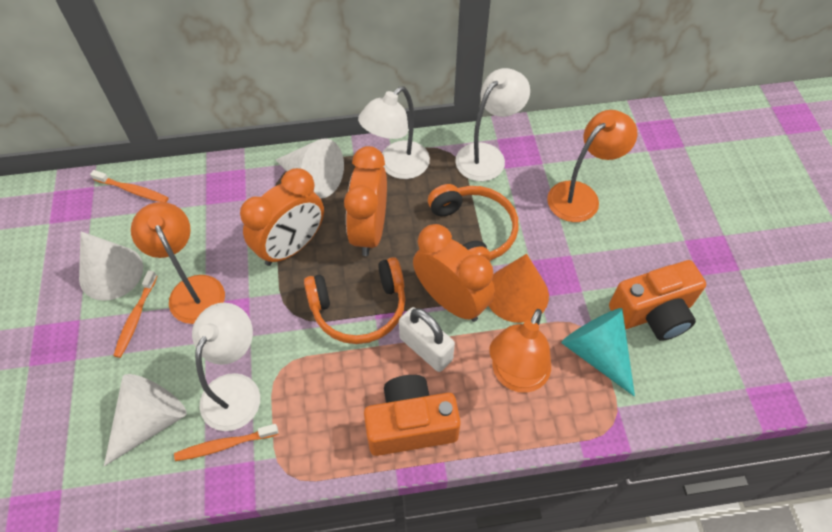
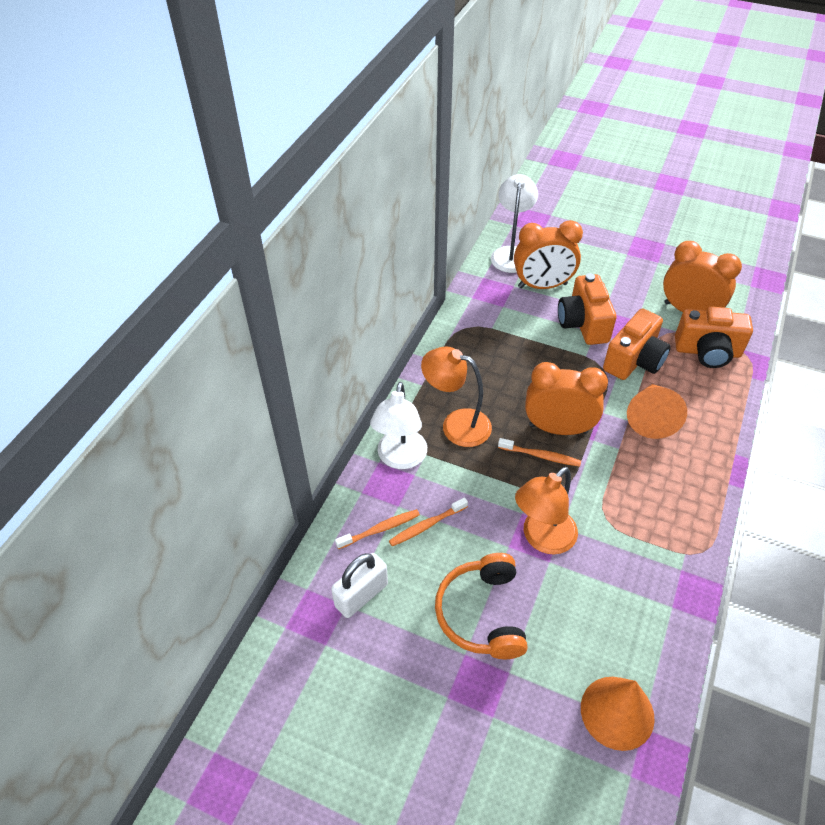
orange camera: 2 -> 3
orange cone: 1 -> 2
orange headphones: 2 -> 1
orange lamp: 3 -> 2
turquoise cone: 1 -> 0
white cone: 3 -> 0
white lamp: 3 -> 2

